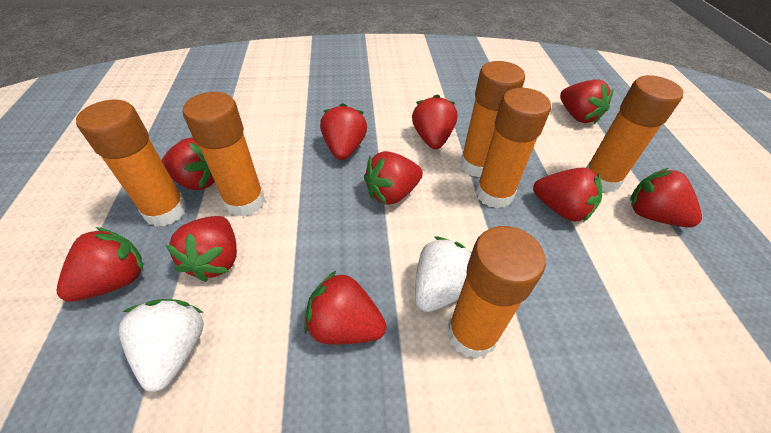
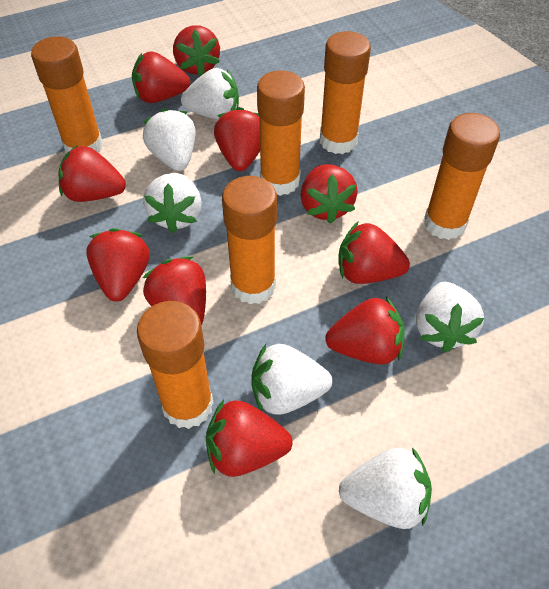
white strawberry: 2 -> 6

